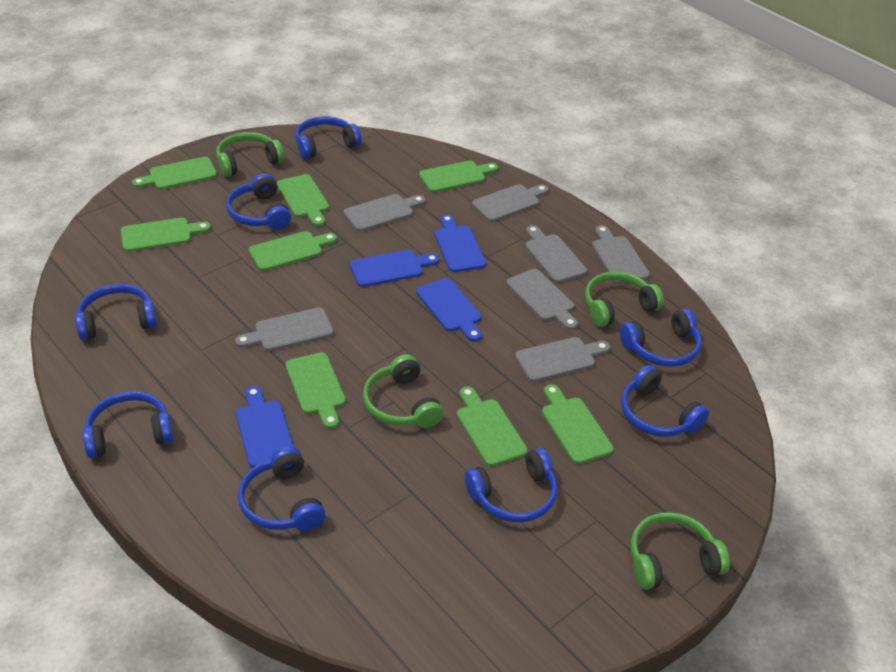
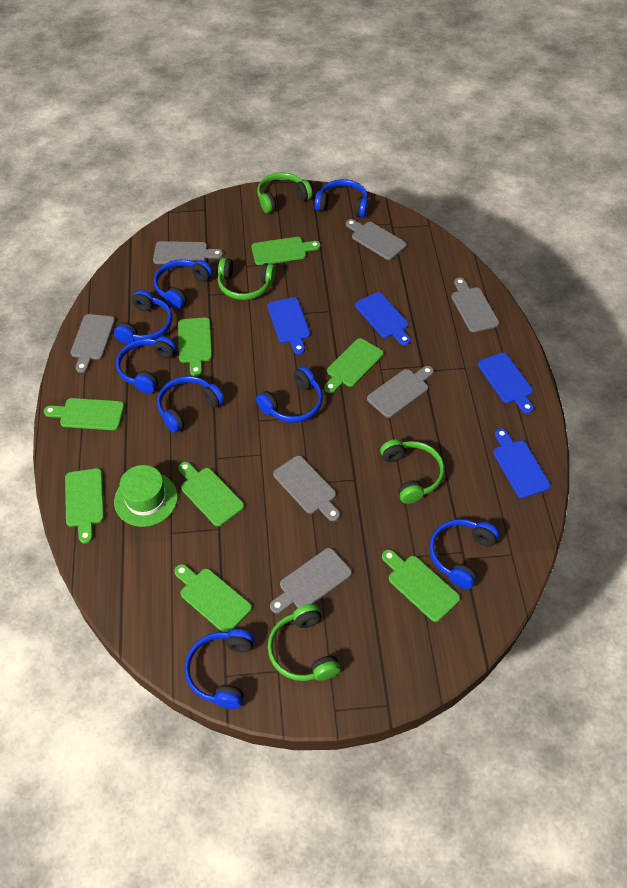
green hat: 0 -> 1

